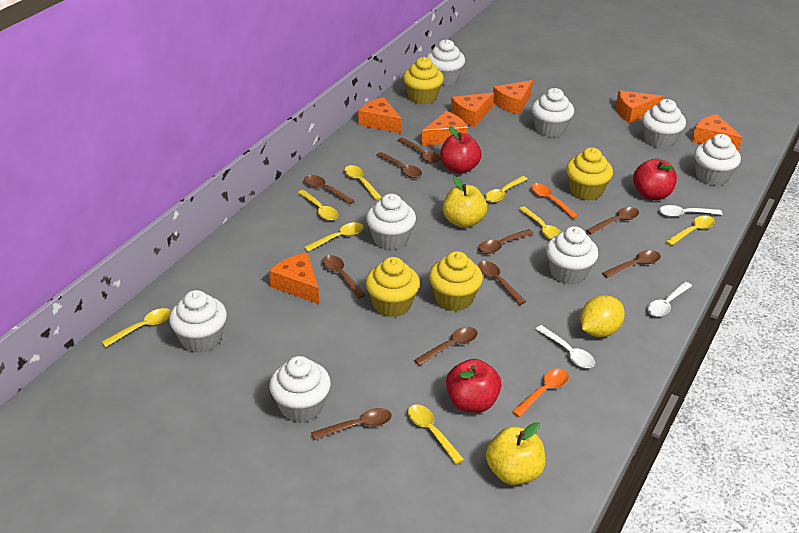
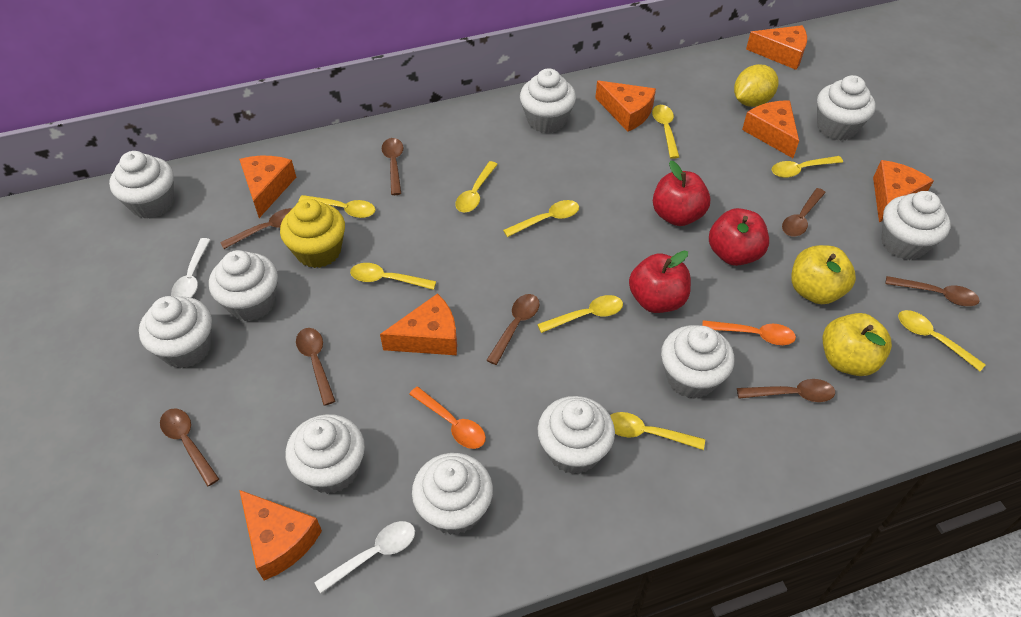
brown spoon: 10 -> 8
white cupcake: 8 -> 10
white spoon: 3 -> 2
yellow cupcake: 4 -> 1
yellow spoon: 8 -> 9

